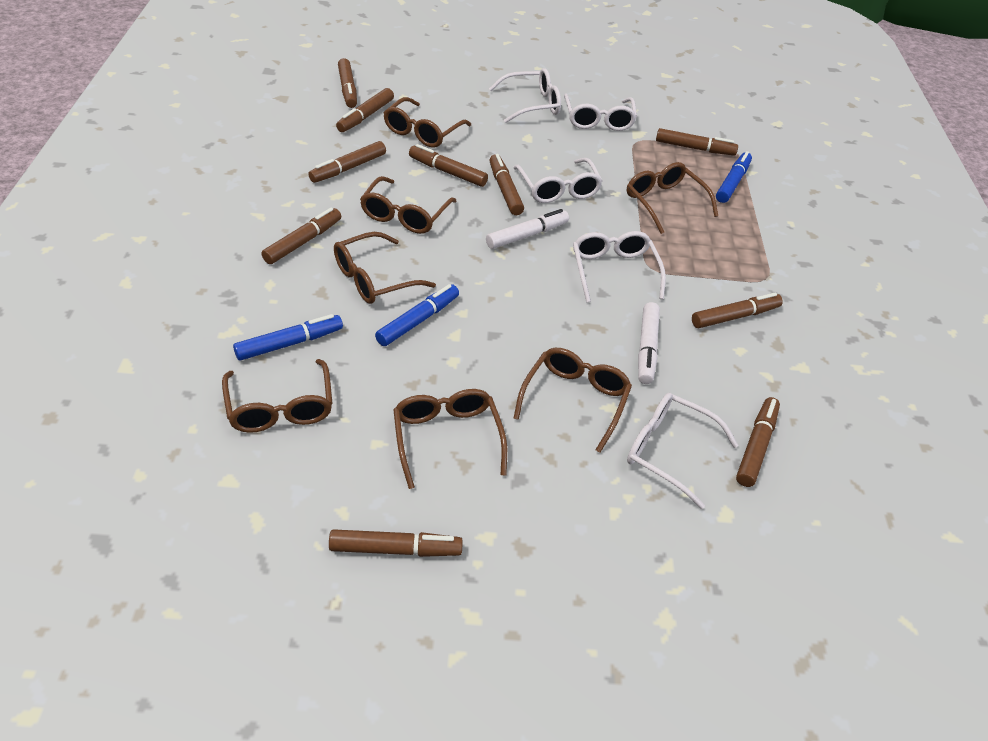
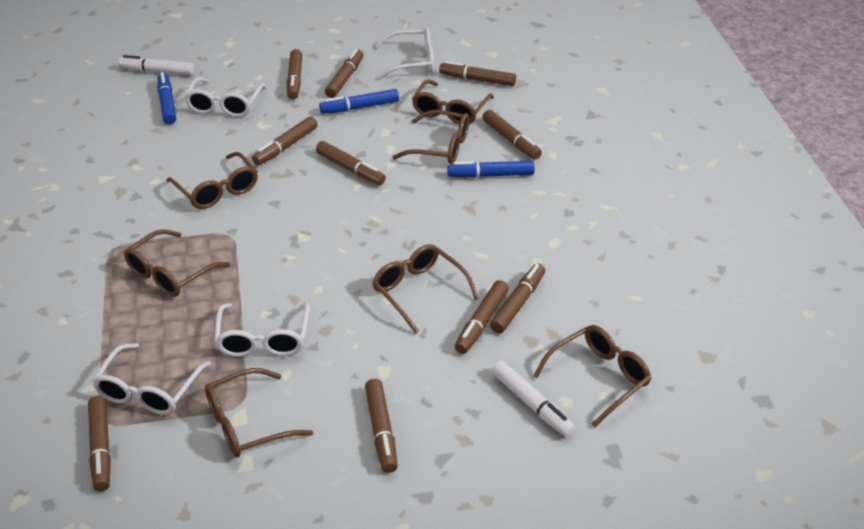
white glasses: 5 -> 4

